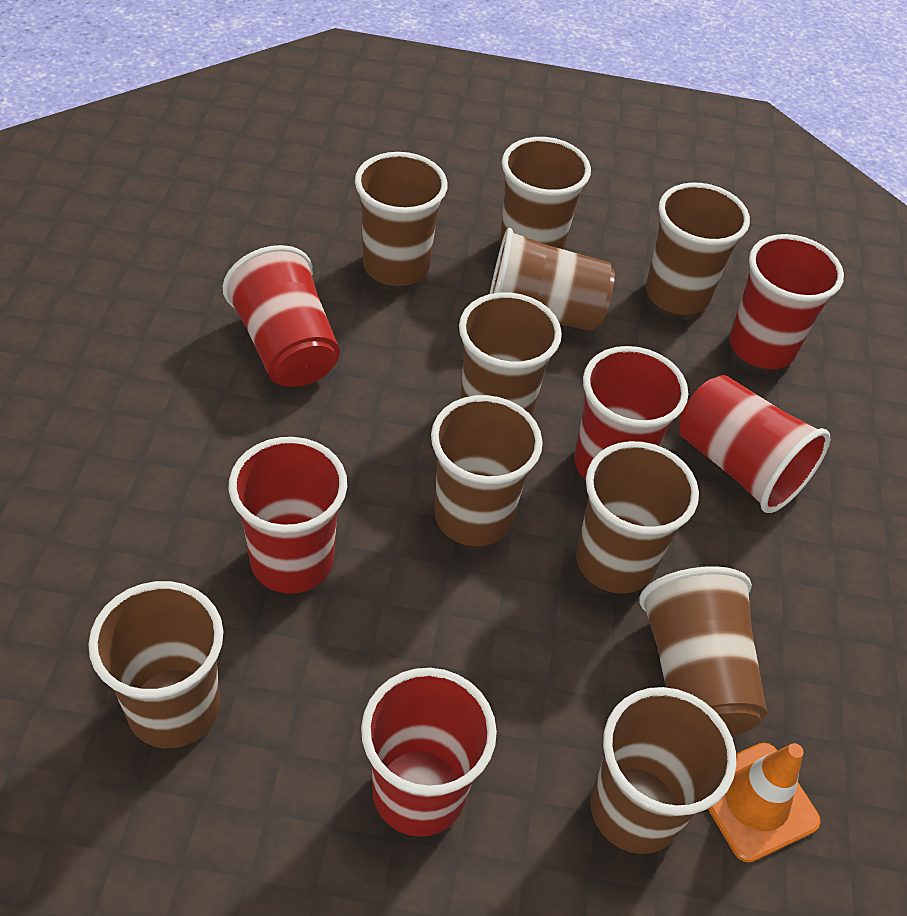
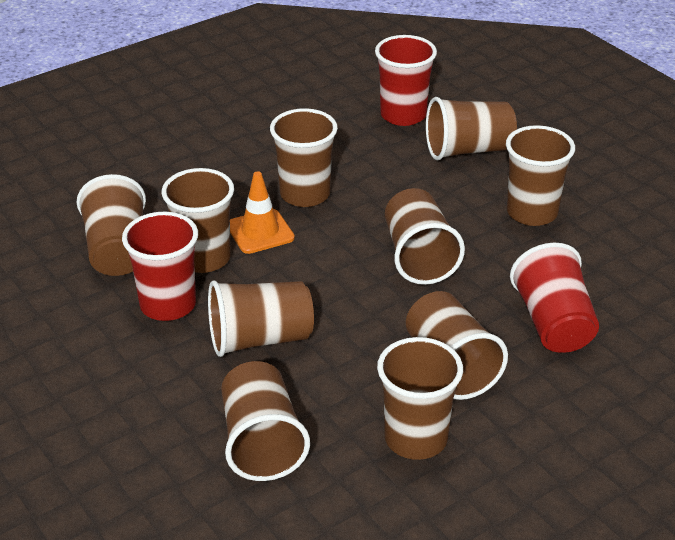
red cup: 6 -> 3

